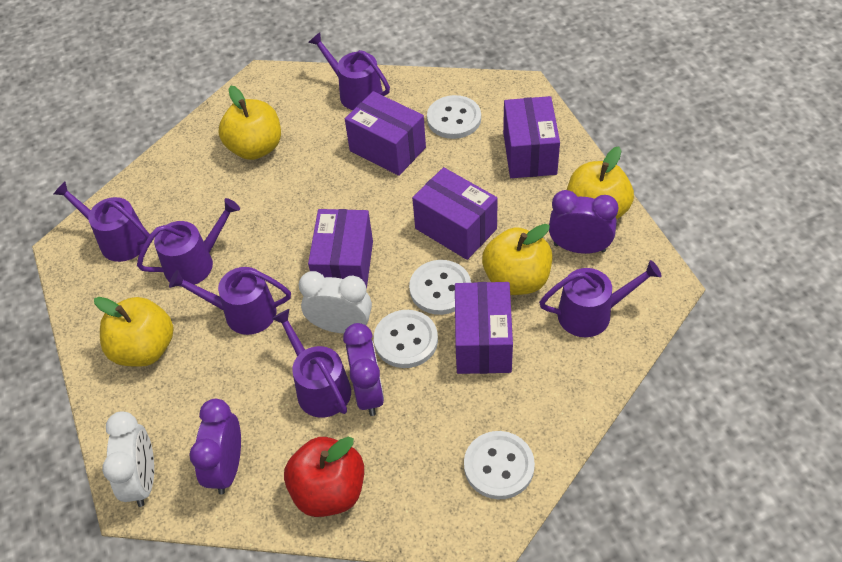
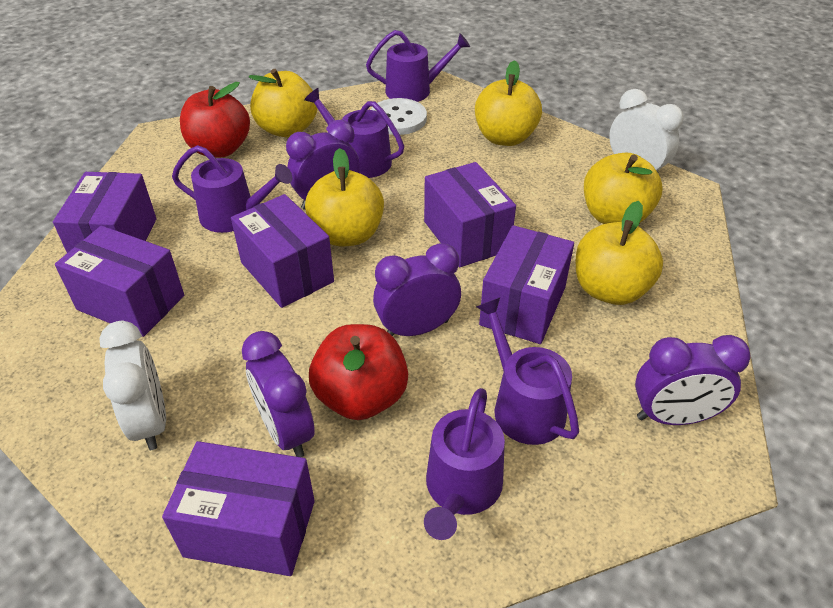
purple box: 5 -> 6
purple clock: 3 -> 4
purple watering can: 6 -> 5
red apple: 1 -> 2
white button: 4 -> 1
yellow apple: 4 -> 5

